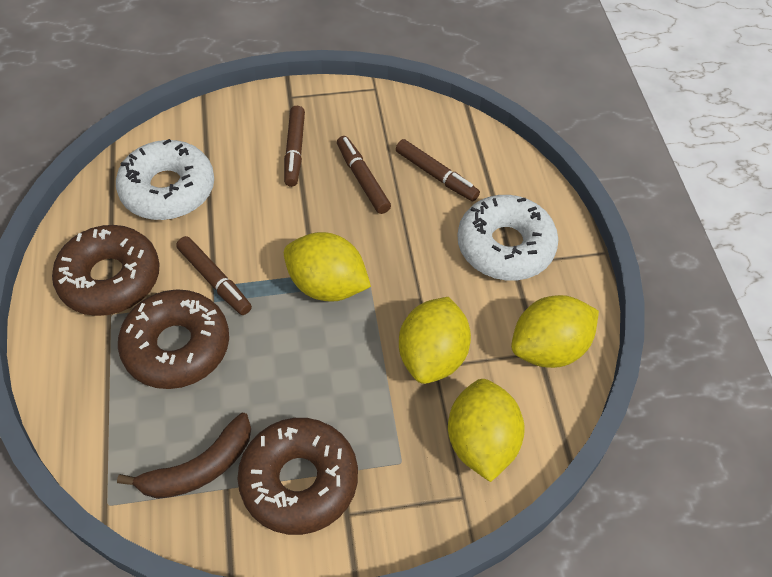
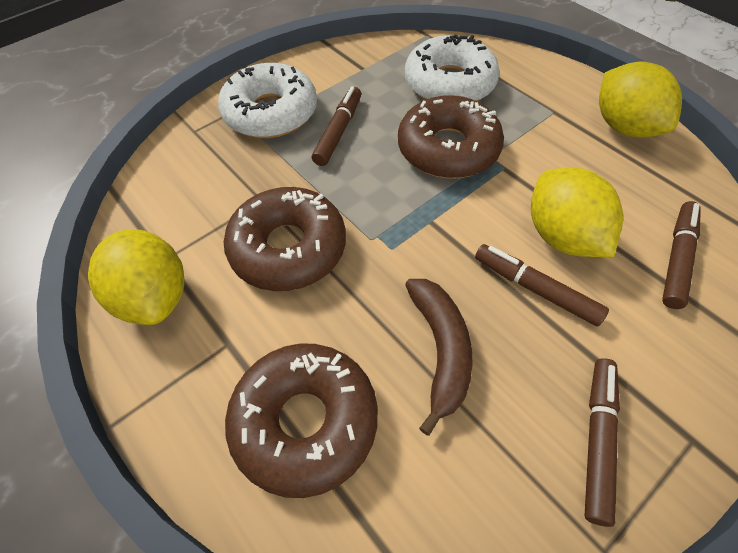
yellow lemon: 4 -> 3

